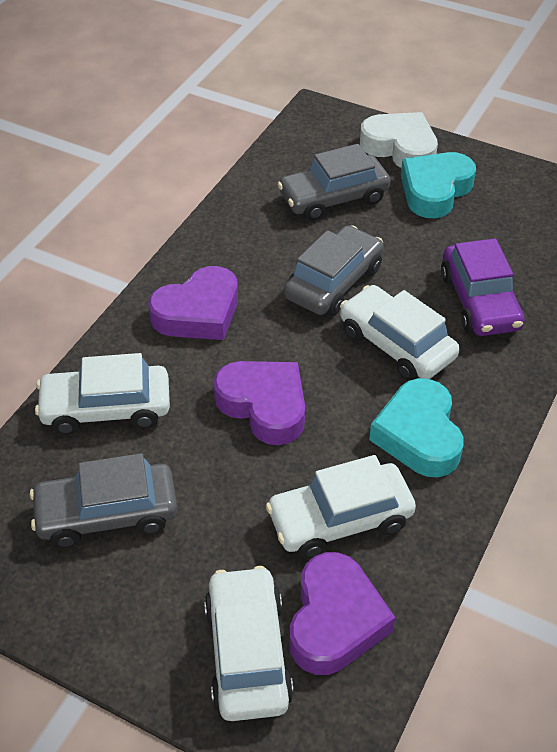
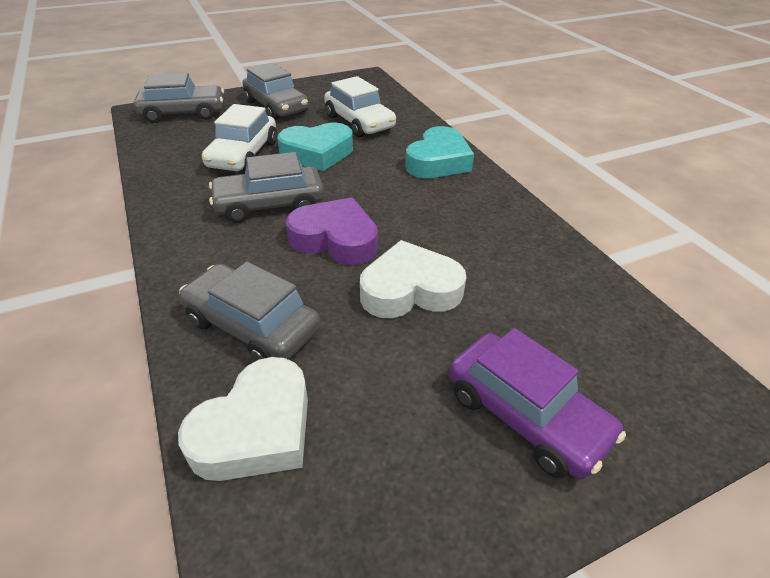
grey car: 3 -> 4
purple heart: 3 -> 1
white car: 4 -> 2
white heart: 1 -> 2

